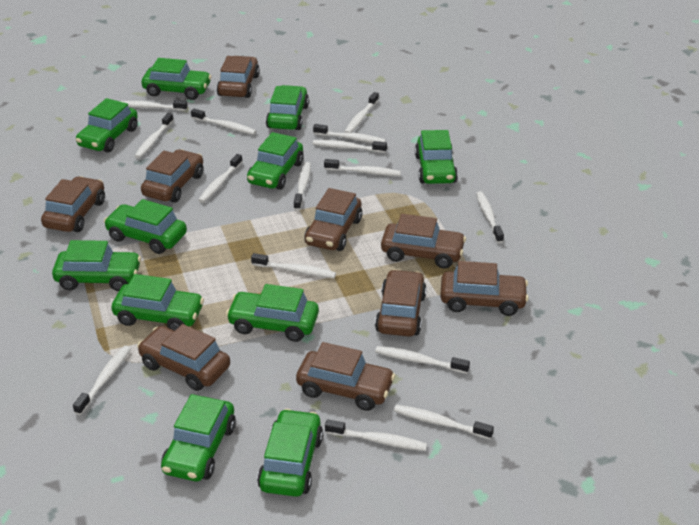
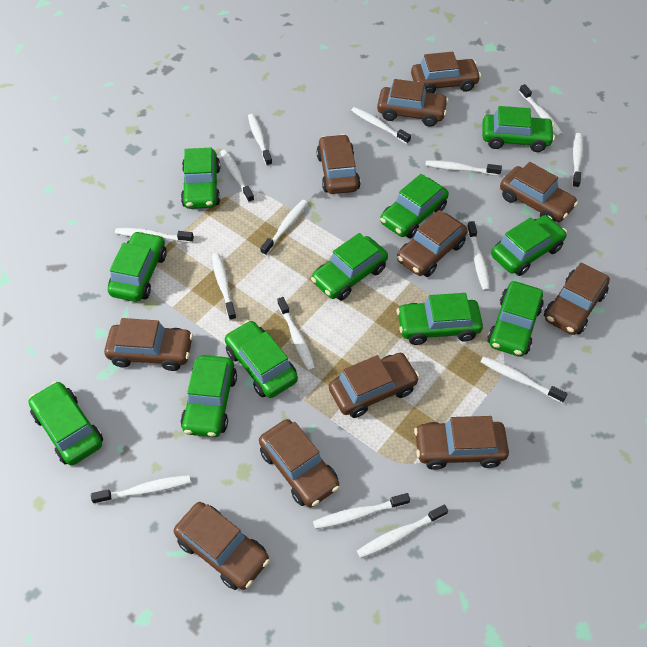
brown car: 9 -> 11

